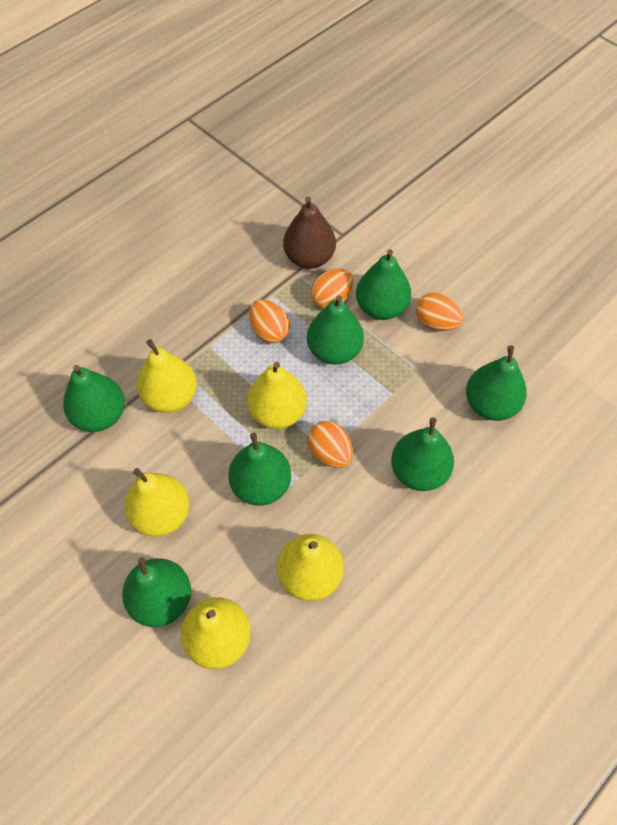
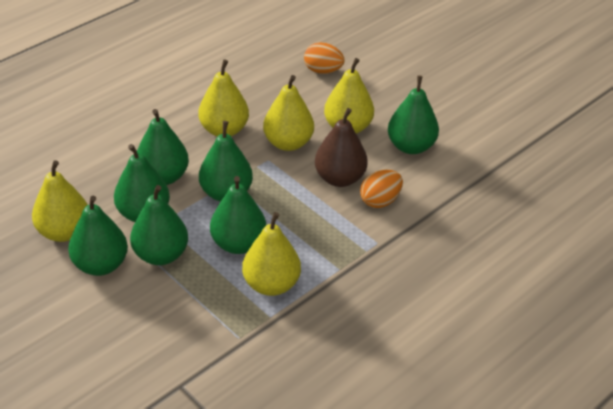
orange egg: 4 -> 2

